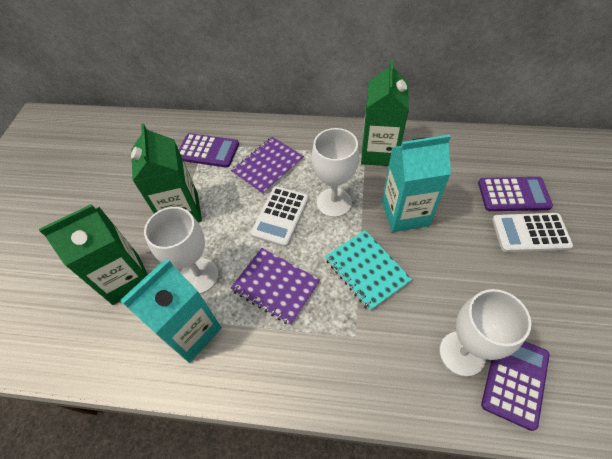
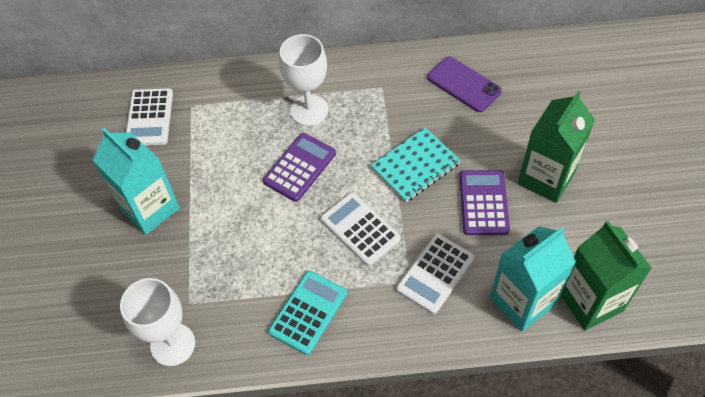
green carton: 3 -> 2
purple calculator: 3 -> 2
purple notebook: 2 -> 0
purple phone: 0 -> 1
turquoise calculator: 0 -> 1
white calculator: 2 -> 3
white goblet: 3 -> 2

